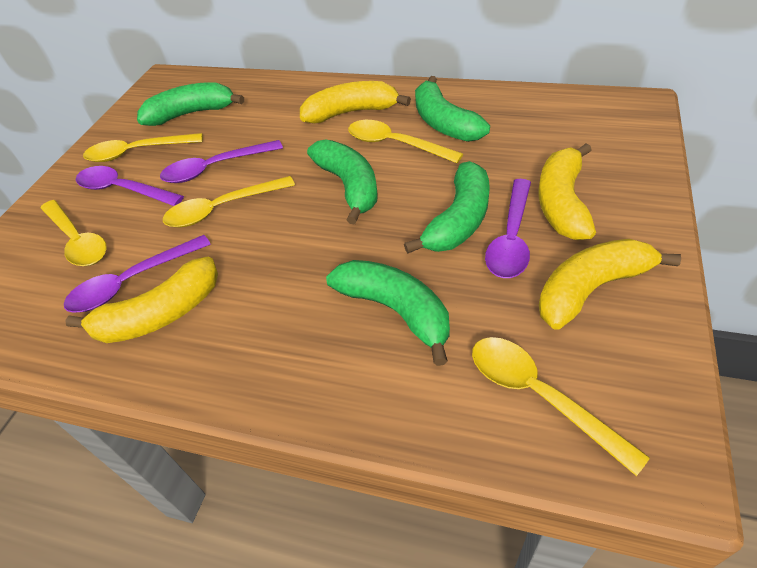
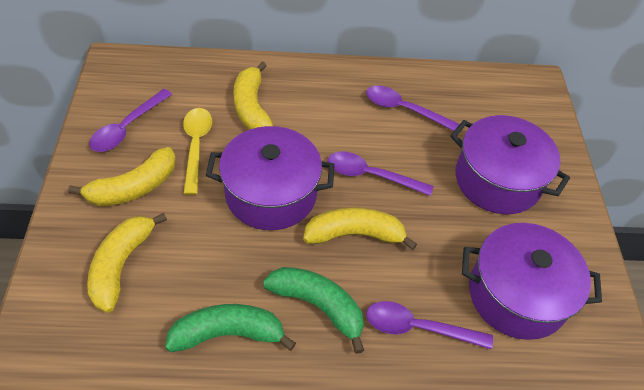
green banana: 5 -> 2
purple pot: 0 -> 3
yellow spoon: 5 -> 1

